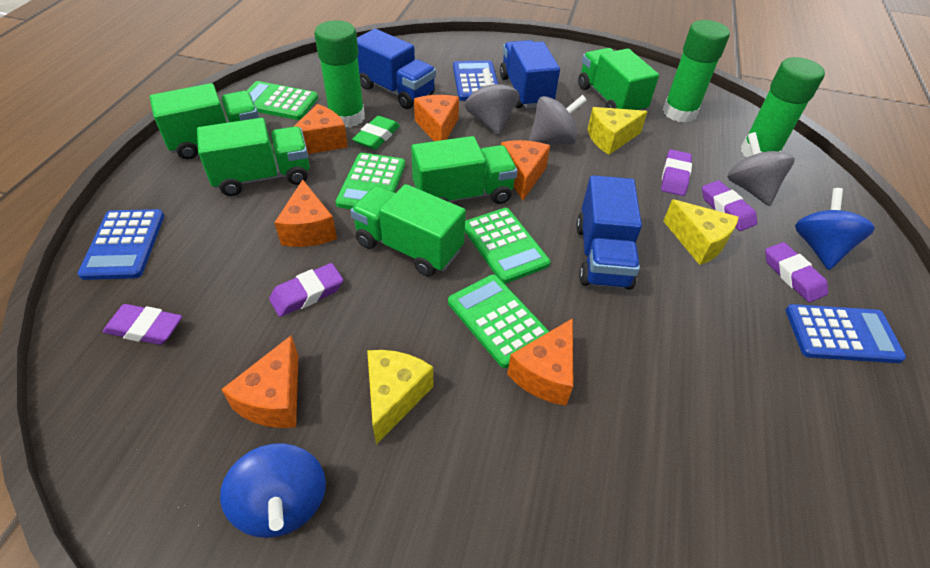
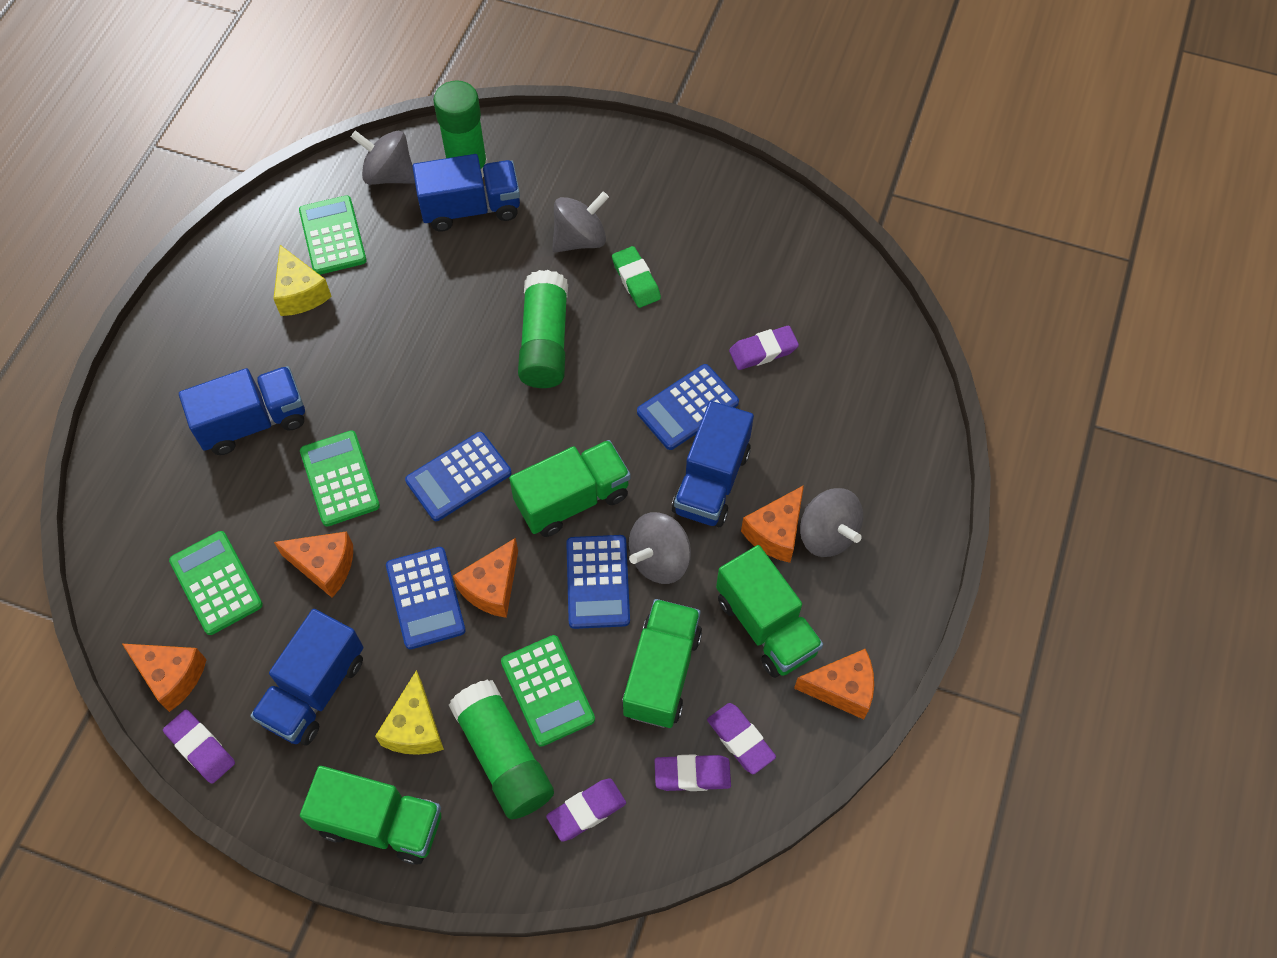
blue calculator: 3 -> 4
blue spinning top: 2 -> 0
blue truck: 3 -> 4
green truck: 5 -> 4
grey spinning top: 3 -> 4
orange cheese: 6 -> 5
yellow cheese: 3 -> 2

